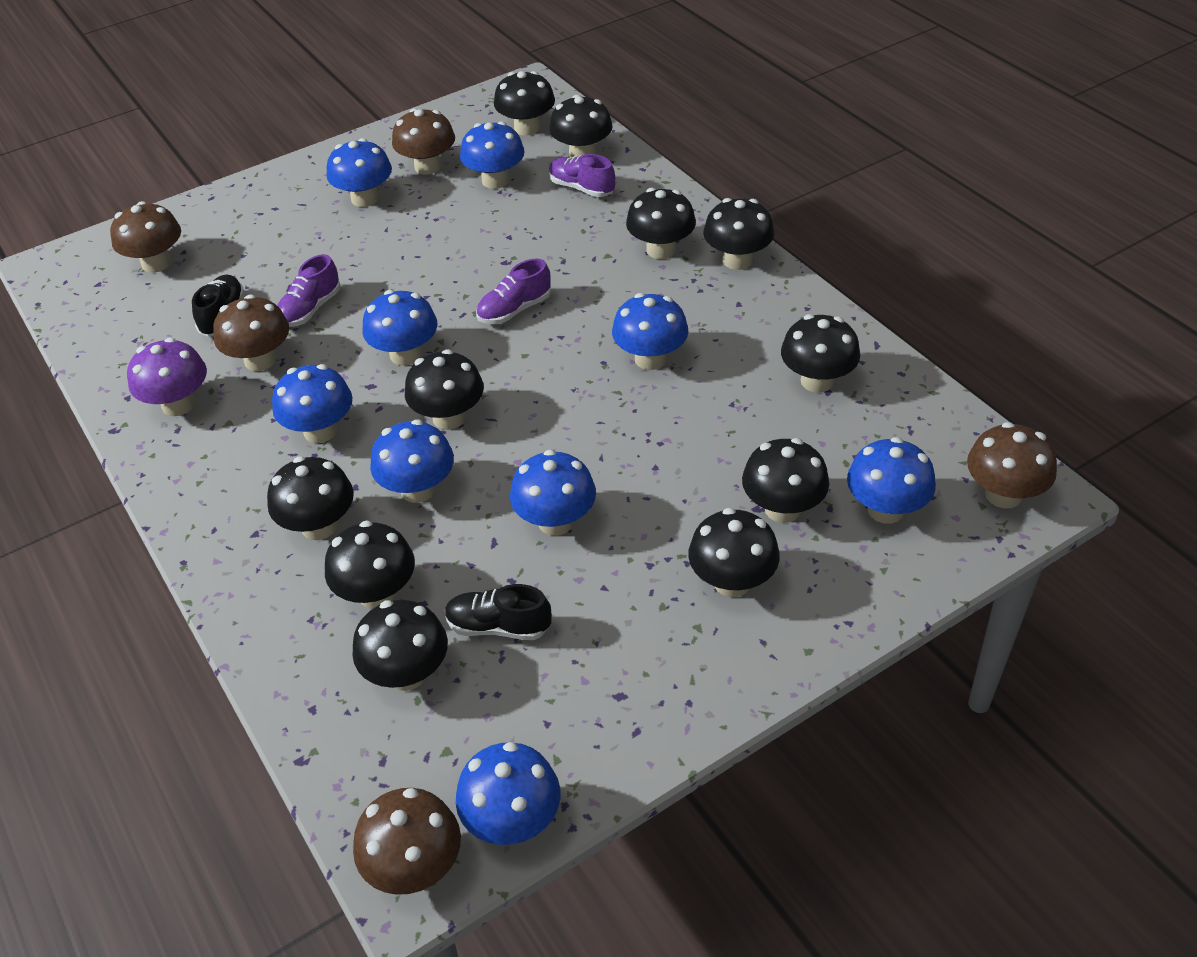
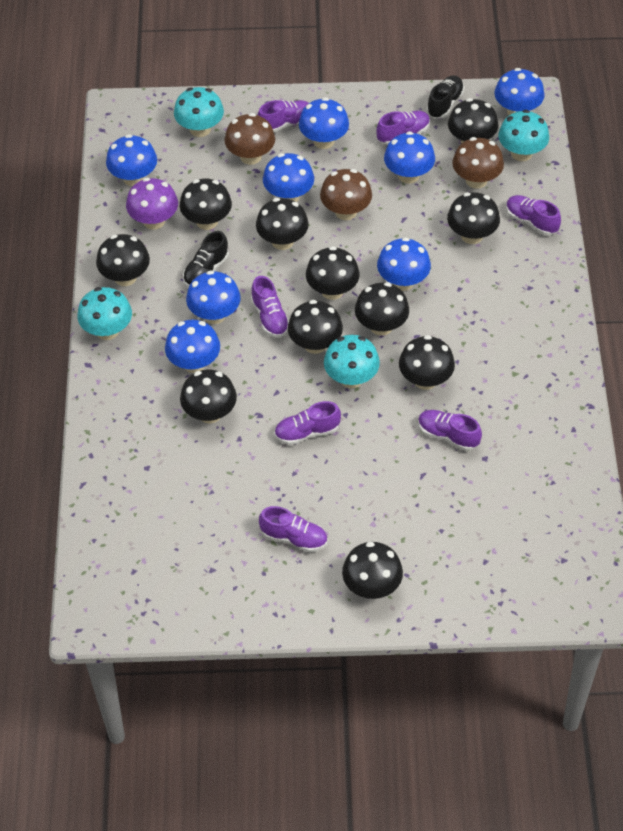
blue mushroom: 9 -> 8
brown mushroom: 5 -> 3
purple shoe: 3 -> 7
turquoise mushroom: 0 -> 4

